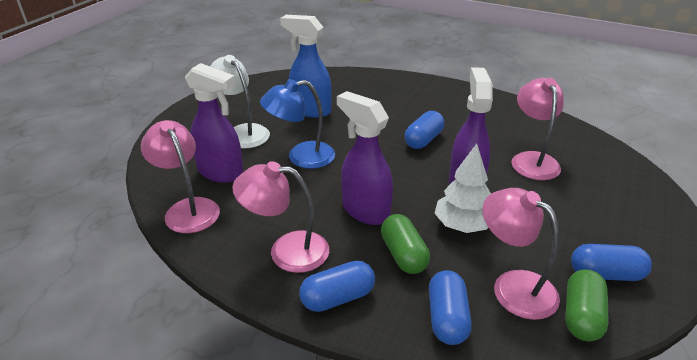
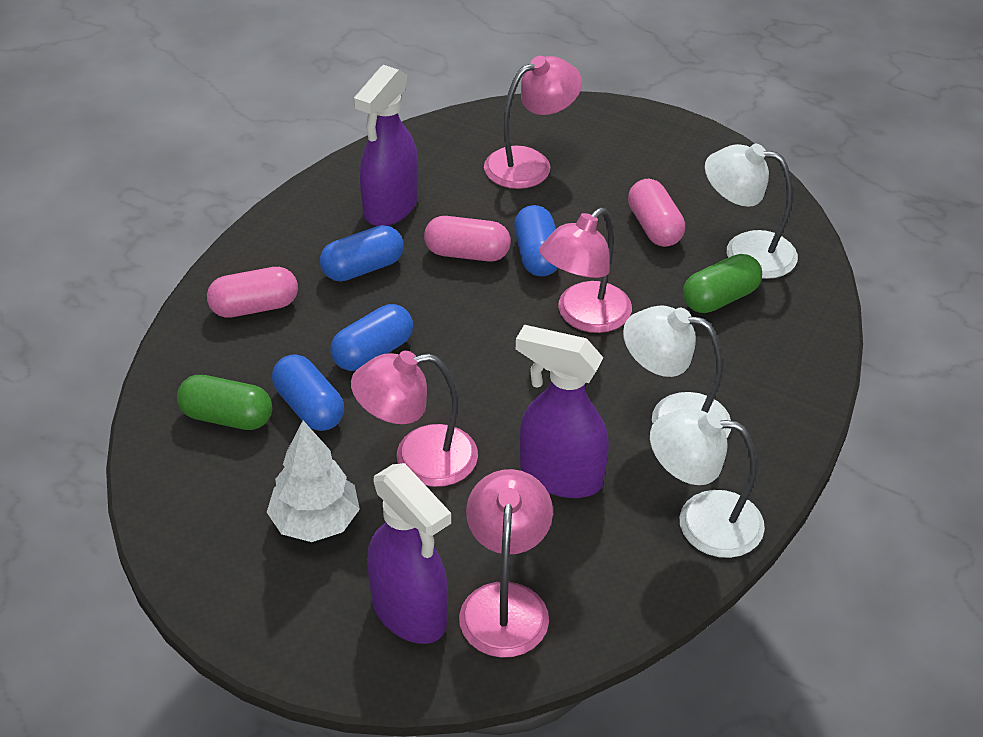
blue lamp: 1 -> 0
blue spray bottle: 1 -> 0
pink capsule: 0 -> 3
white lamp: 1 -> 3

